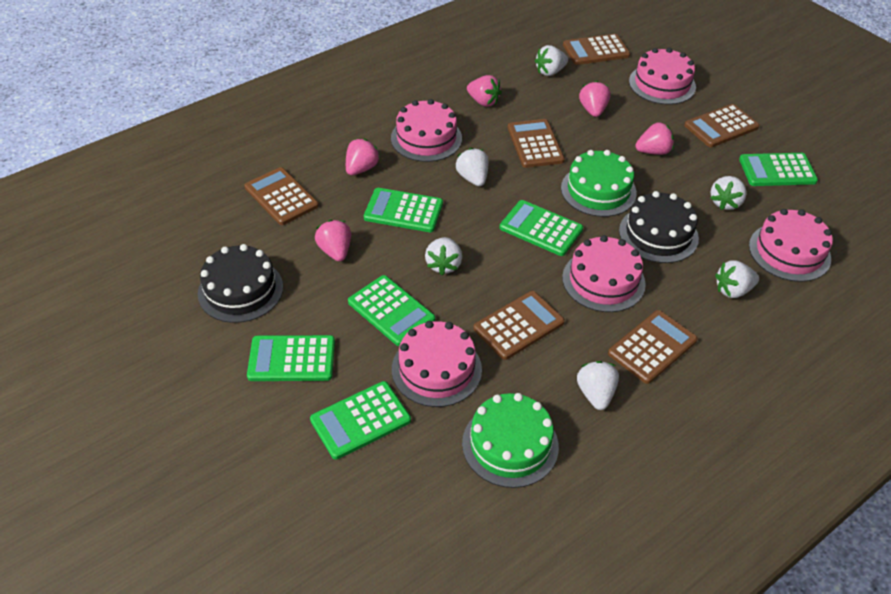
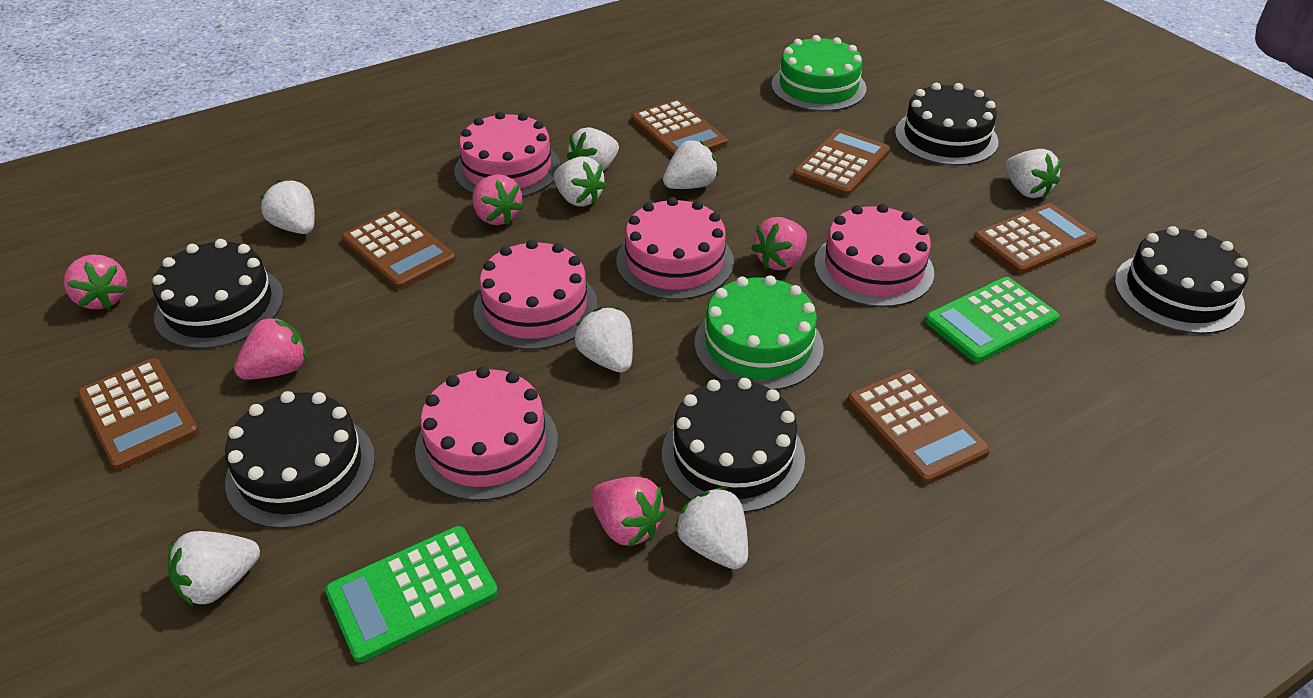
black cake: 2 -> 5
green calculator: 6 -> 2
white strawberry: 6 -> 8

